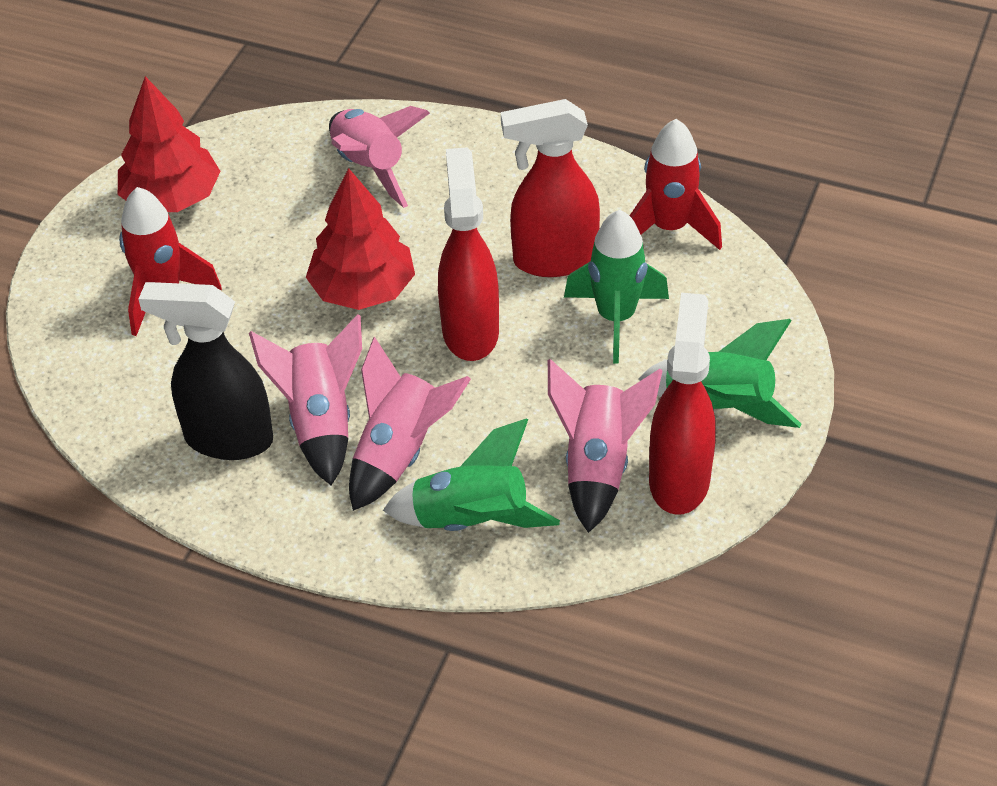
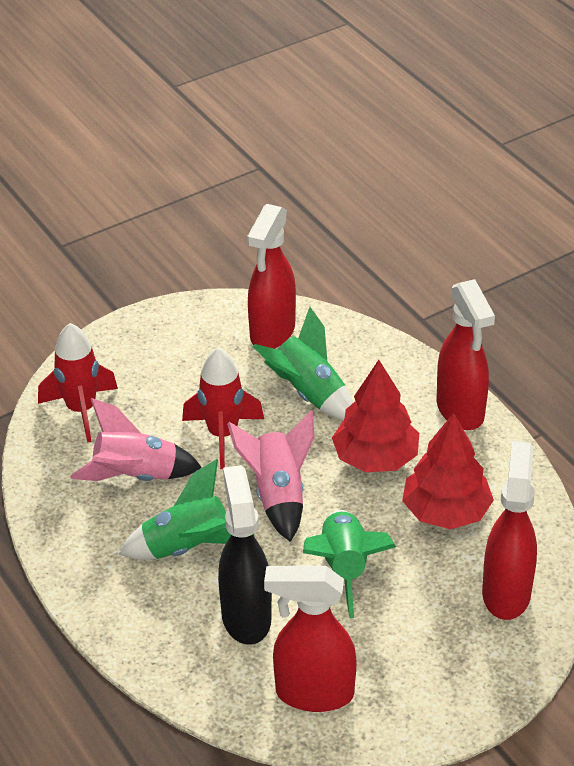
pink rocket: 4 -> 2
red spray bottle: 3 -> 4

